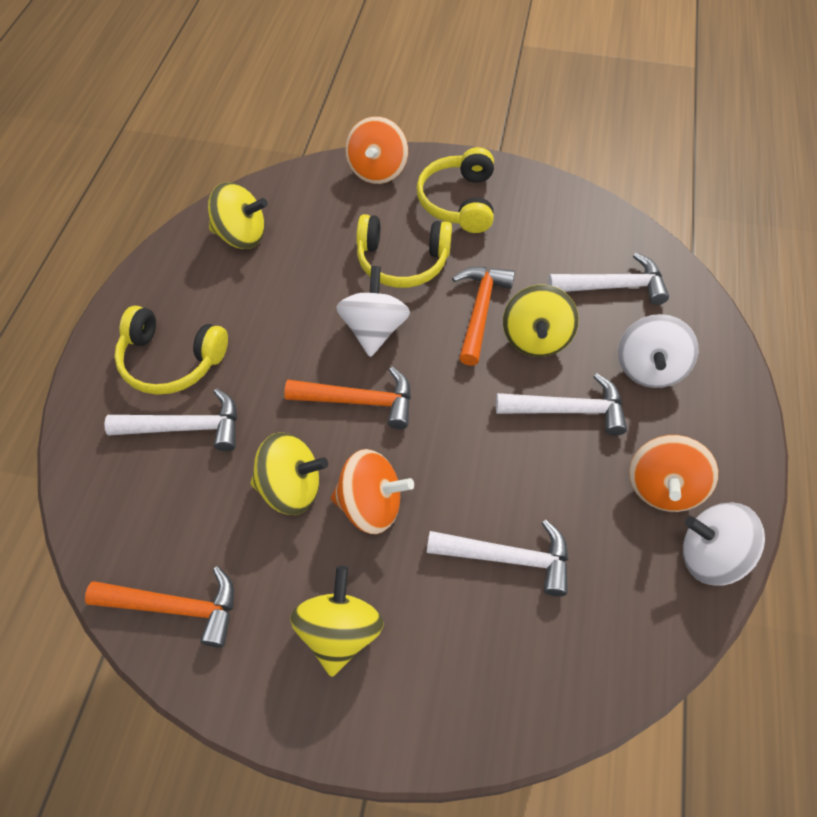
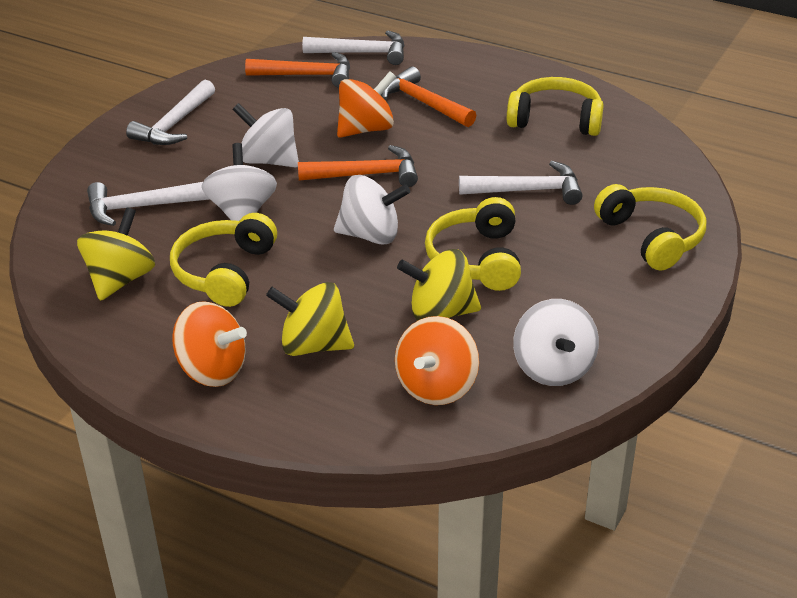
white spinning top: 3 -> 4
yellow headphones: 3 -> 4
yellow spinning top: 4 -> 3

